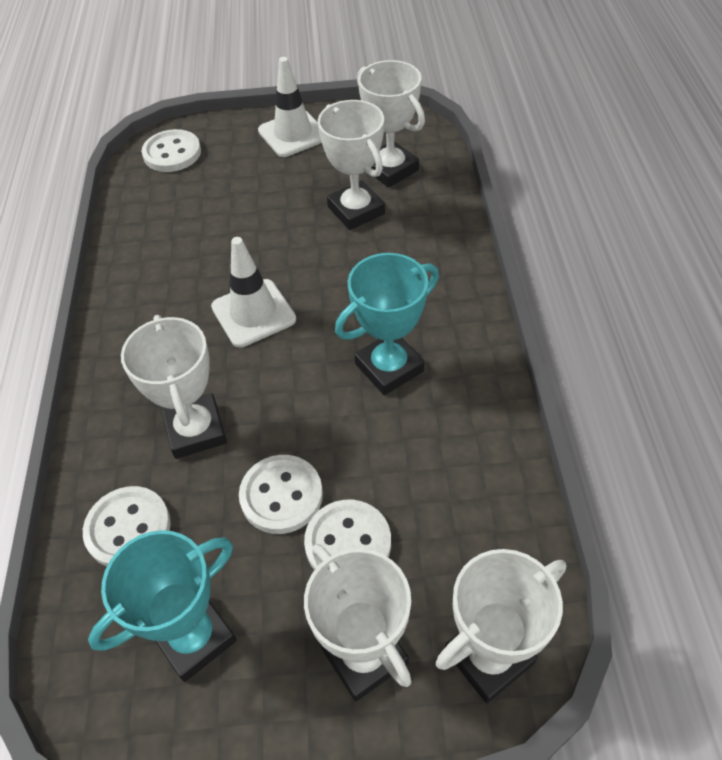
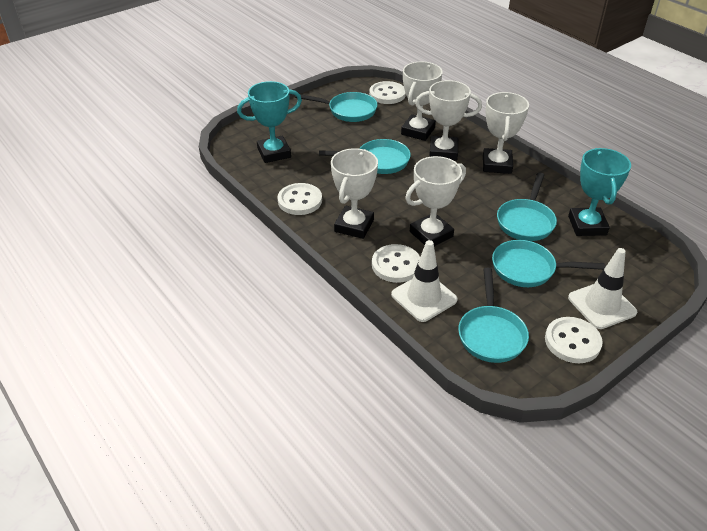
turquoise pan: 0 -> 5

